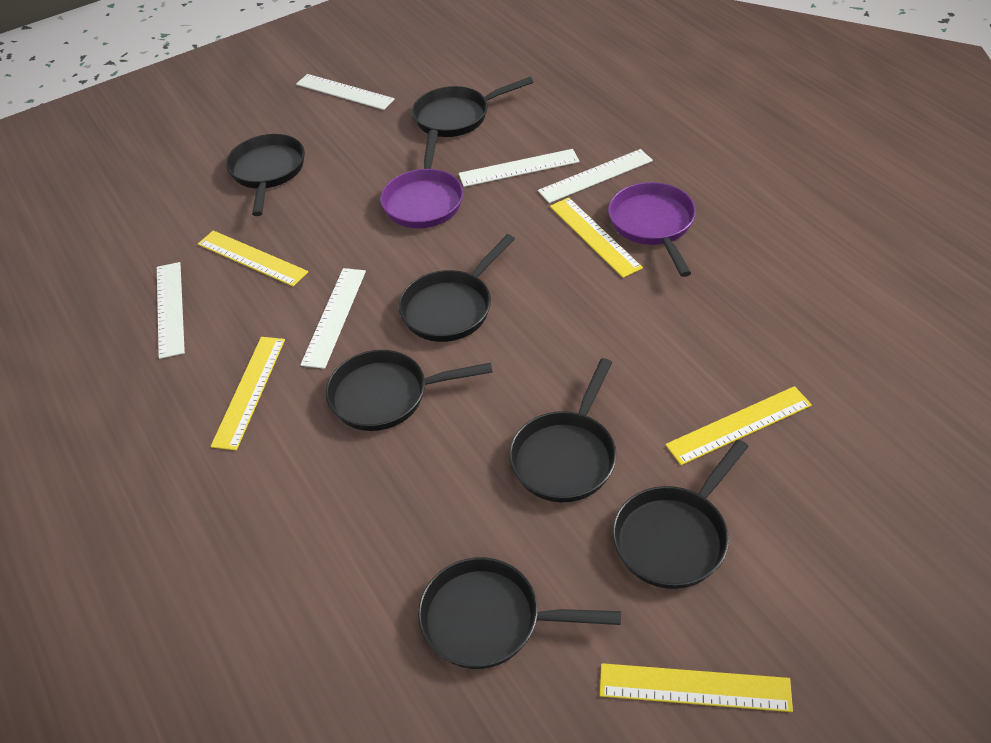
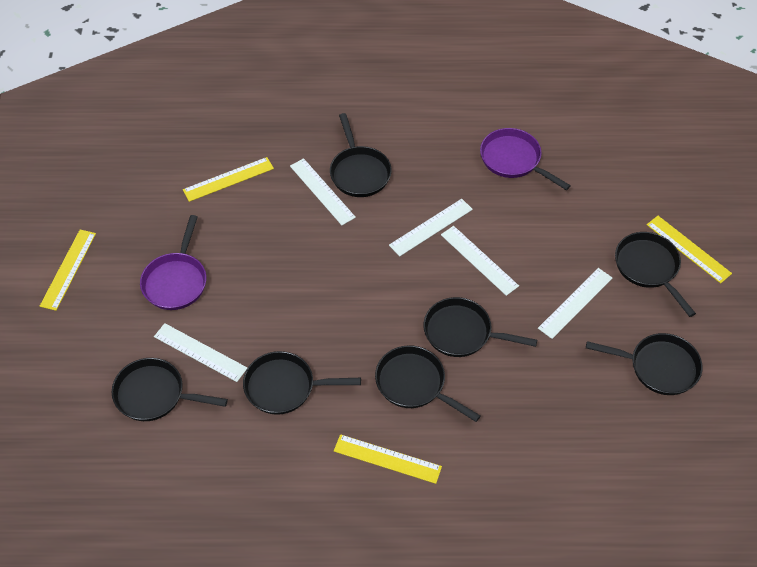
yellow ruler: 5 -> 4

